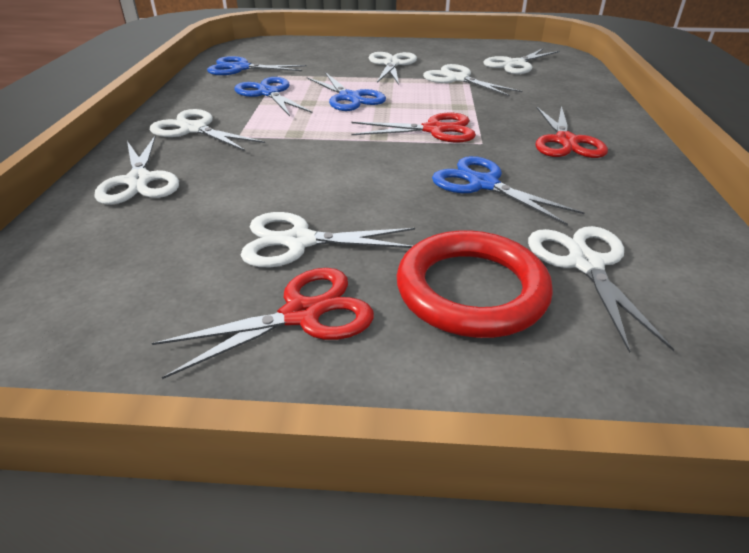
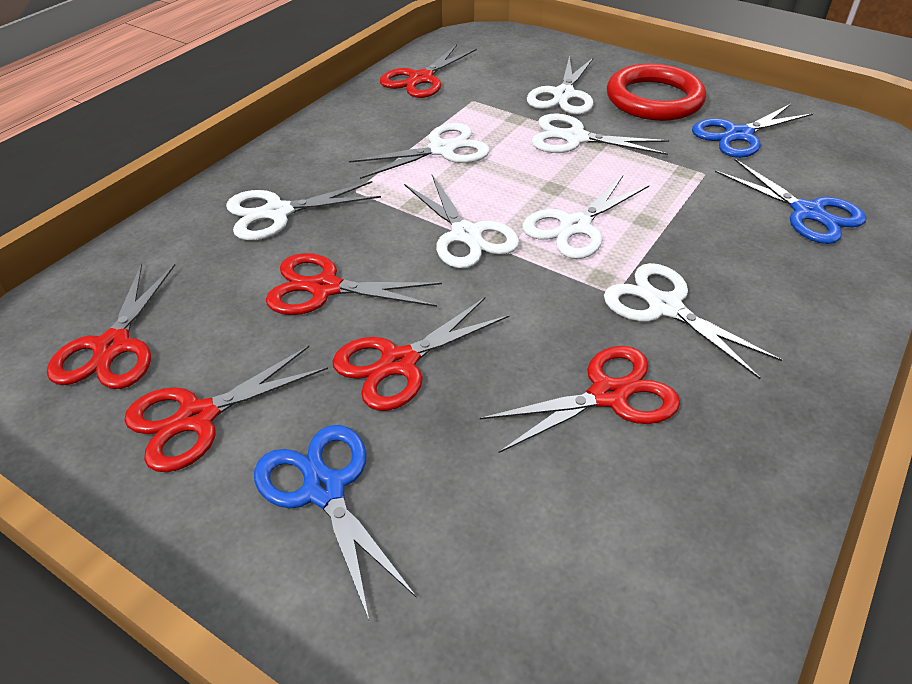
blue scissors: 4 -> 3
red scissors: 3 -> 6

